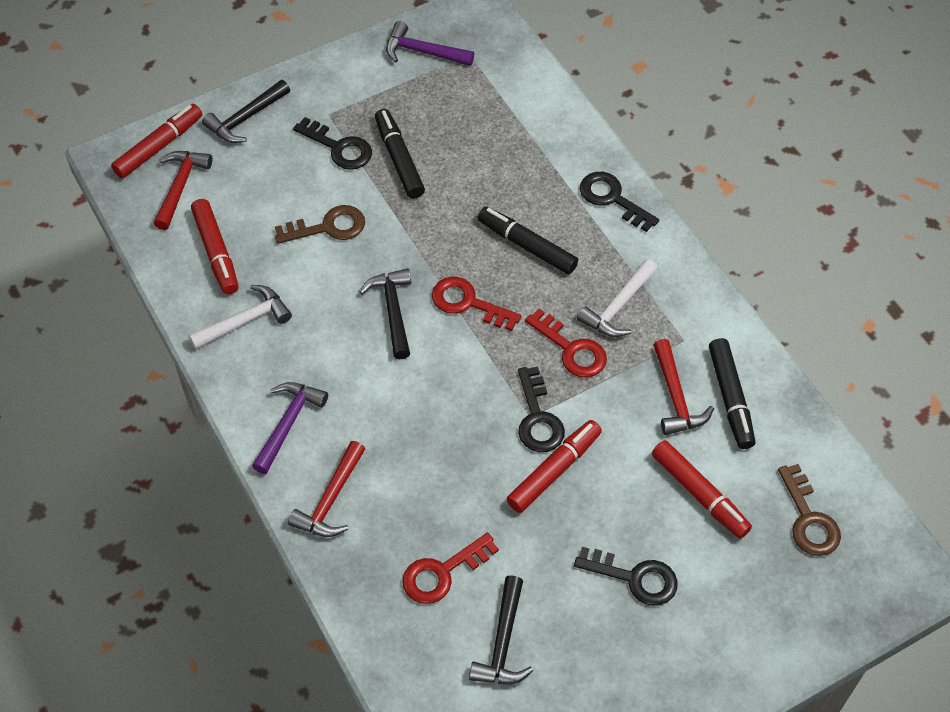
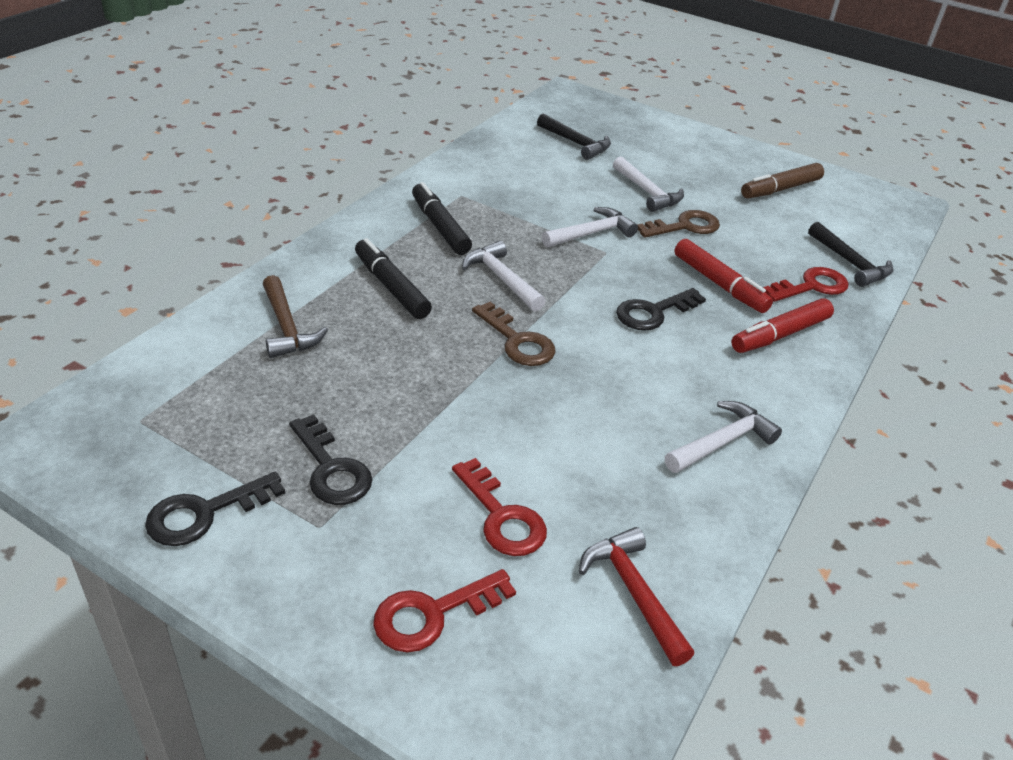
black hammer: 3 -> 2
black key: 4 -> 3
black marker: 3 -> 2
brown hammer: 0 -> 1
brown marker: 0 -> 1
purple hammer: 2 -> 0
red hammer: 3 -> 1
red marker: 4 -> 2
white hammer: 2 -> 4

